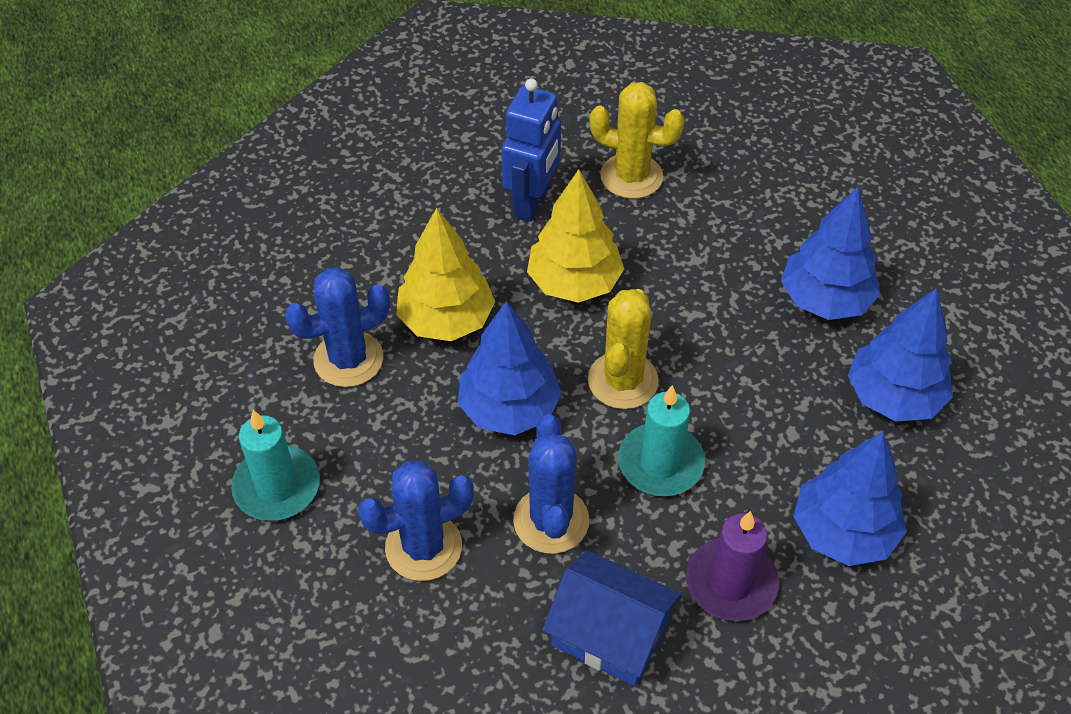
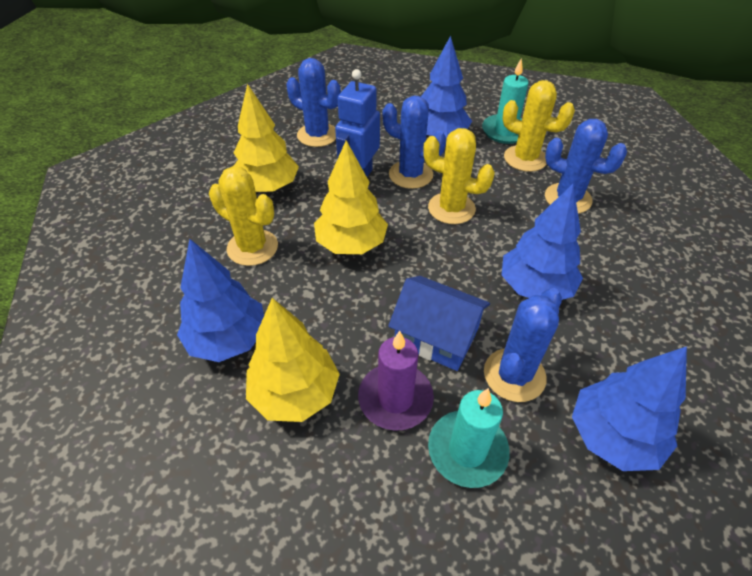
blue cactus: 3 -> 4
yellow cactus: 2 -> 3
yellow tree: 2 -> 3

